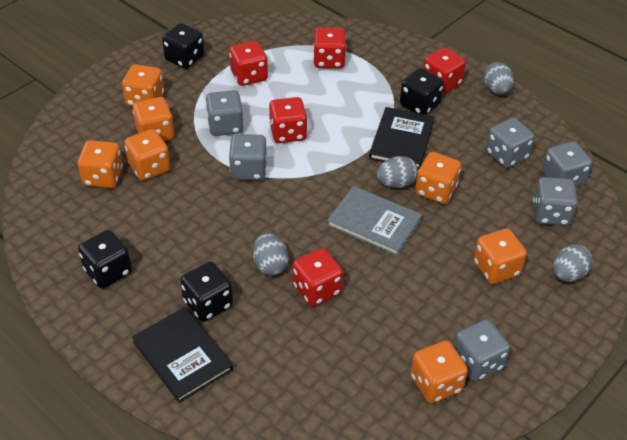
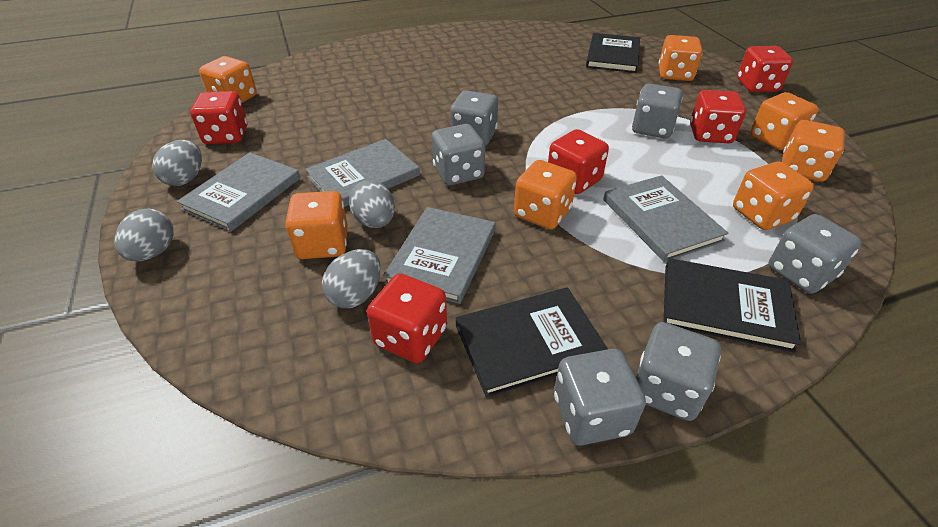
black book: 2 -> 3
black dice: 4 -> 0
grey book: 1 -> 4

